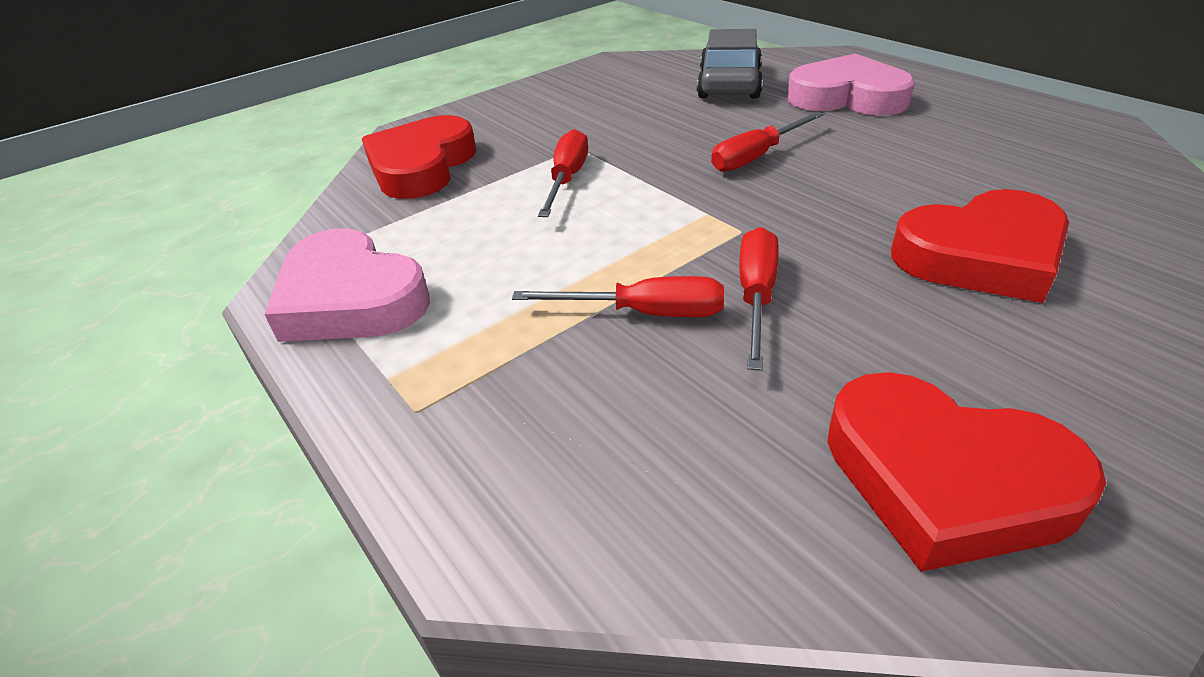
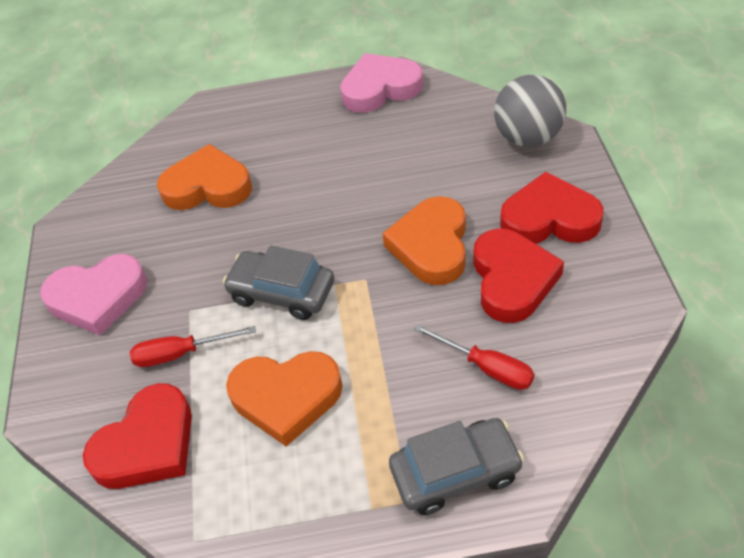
grey ball: 0 -> 1
grey car: 1 -> 2
orange heart: 0 -> 3
red screwdriver: 4 -> 2

